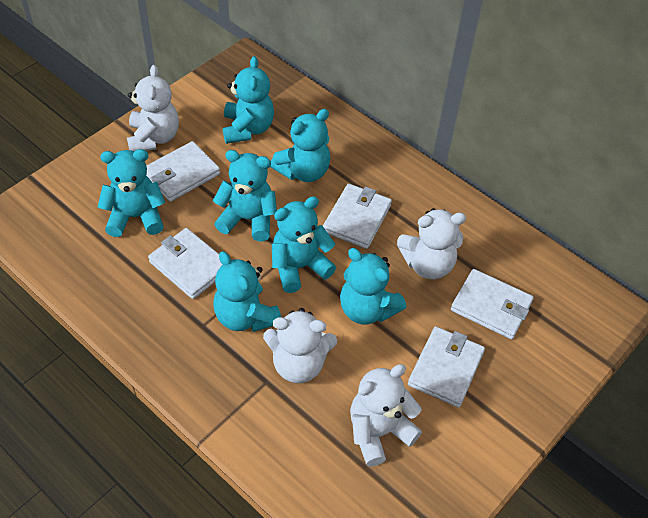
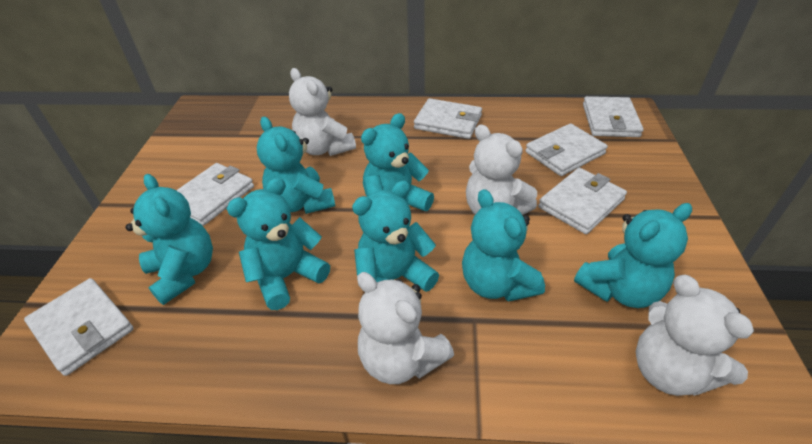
white wallet: 5 -> 6

